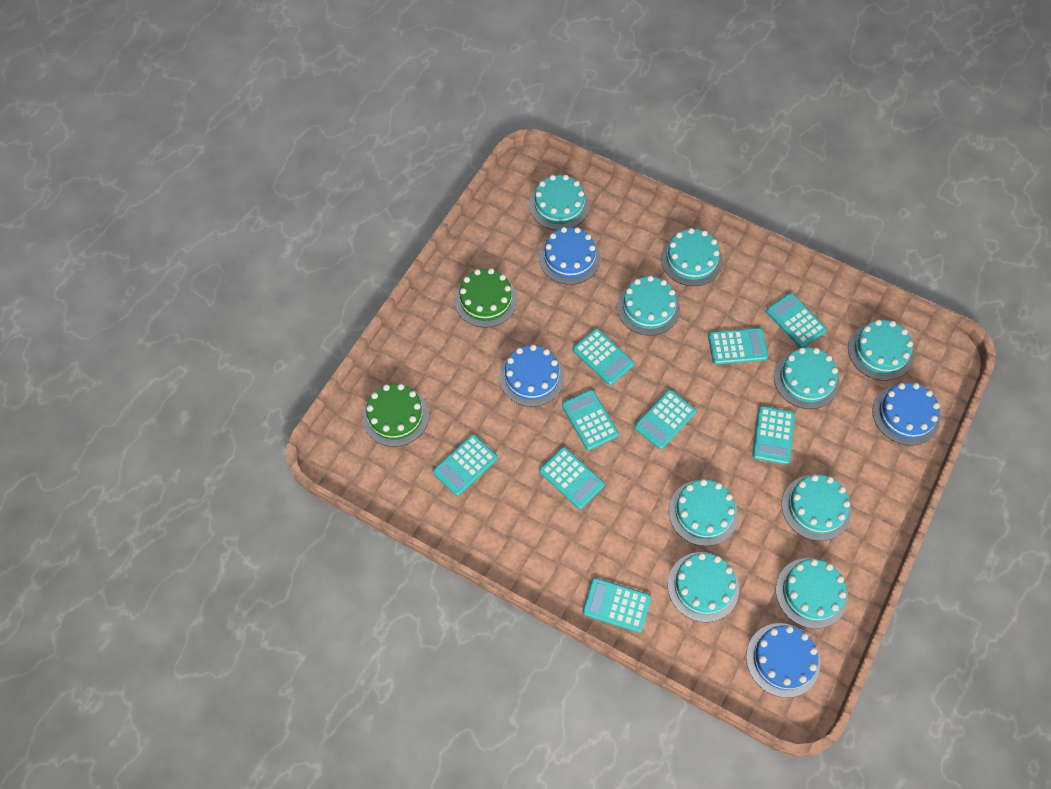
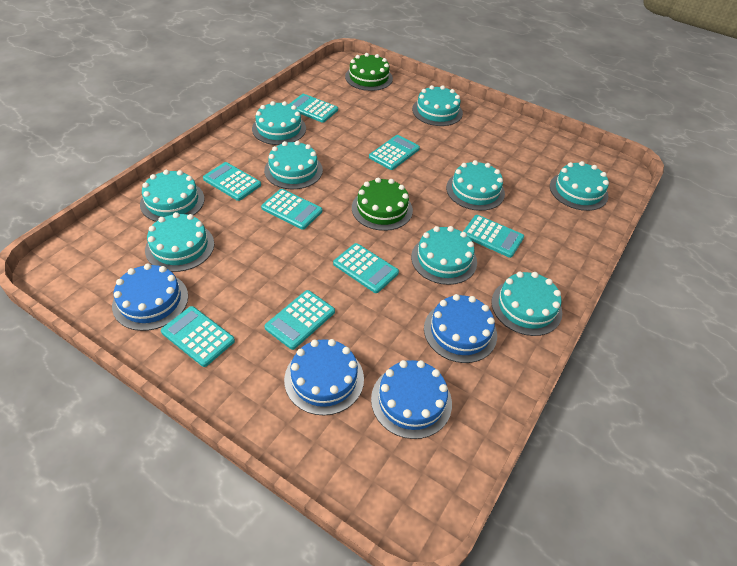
turquoise calculator: 9 -> 8

